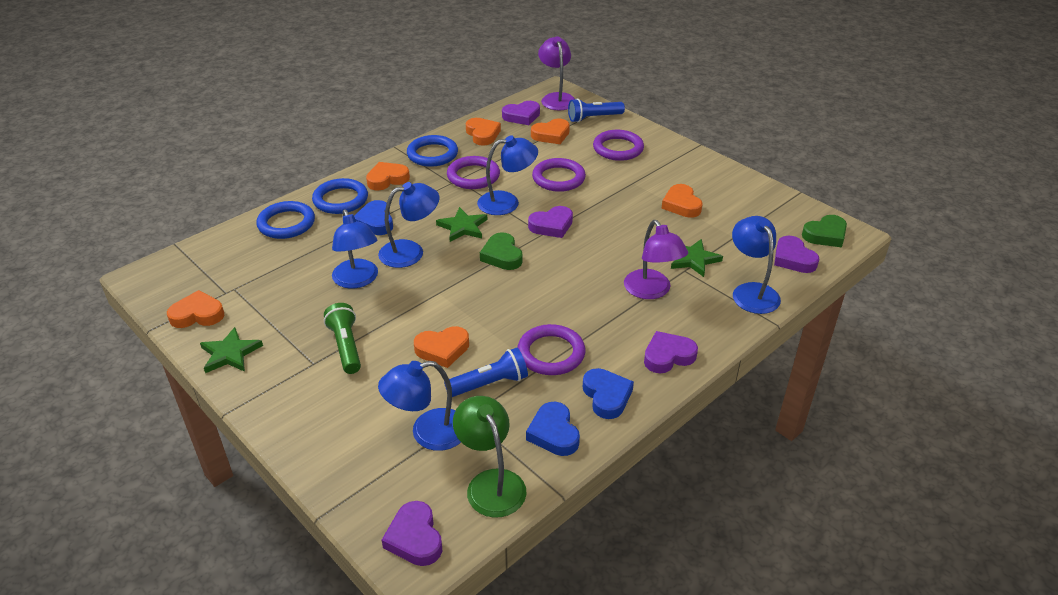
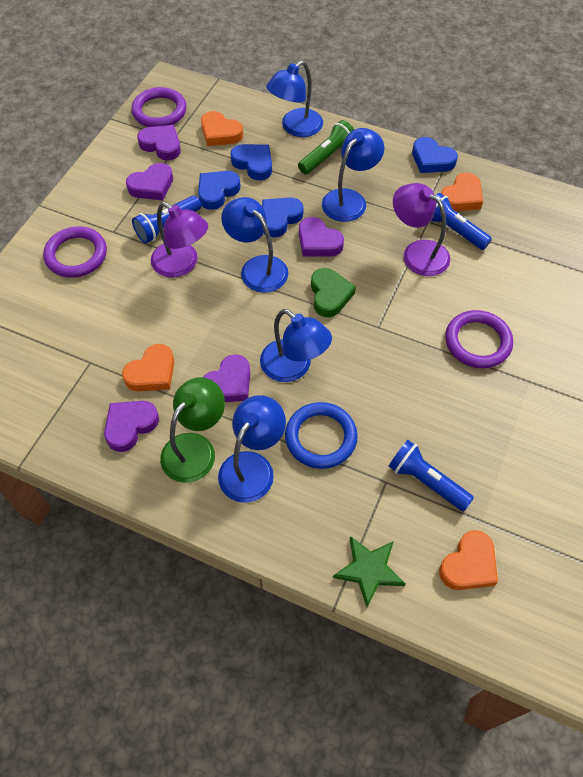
blue flashlight: 2 -> 3
blue heart: 3 -> 4
blue ring: 3 -> 1
green heart: 2 -> 1
green star: 3 -> 1
orange heart: 6 -> 4
purple ring: 4 -> 3

